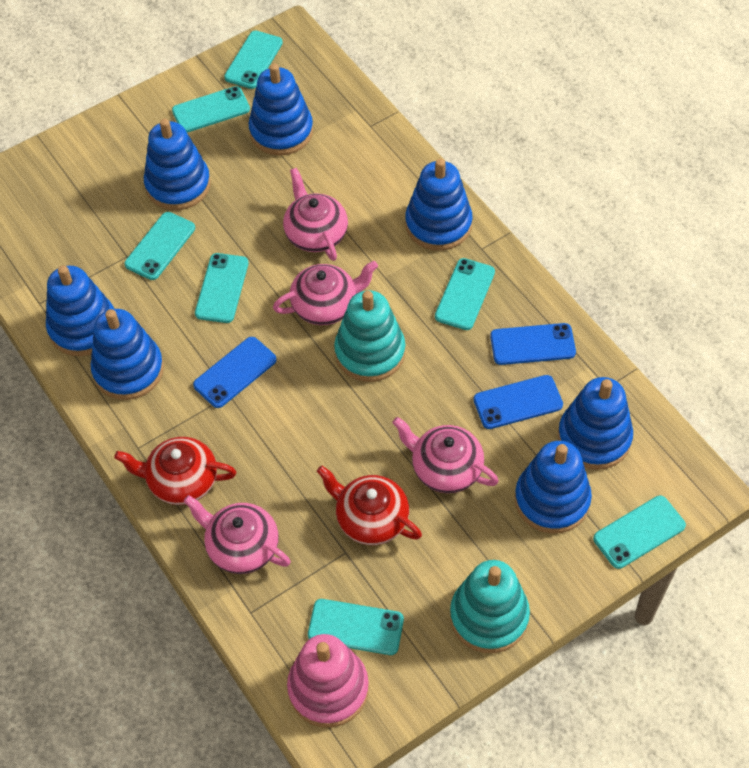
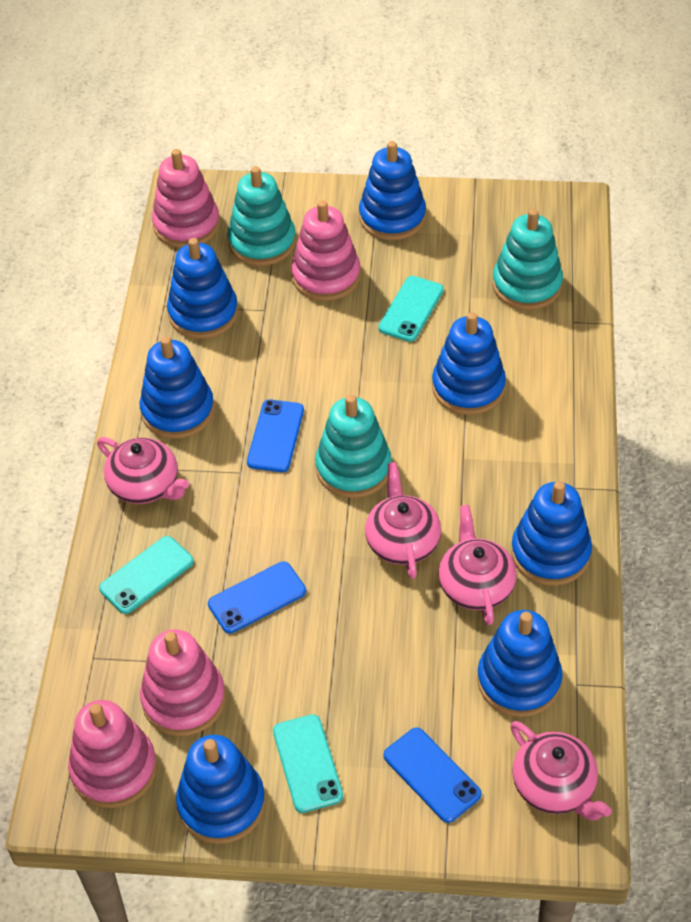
pink stacking toy: 1 -> 4
red teapot: 2 -> 0
turquoise phone: 7 -> 3
turquoise stacking toy: 2 -> 3

